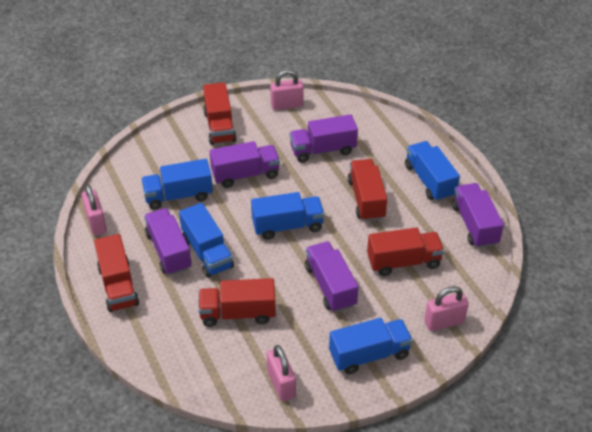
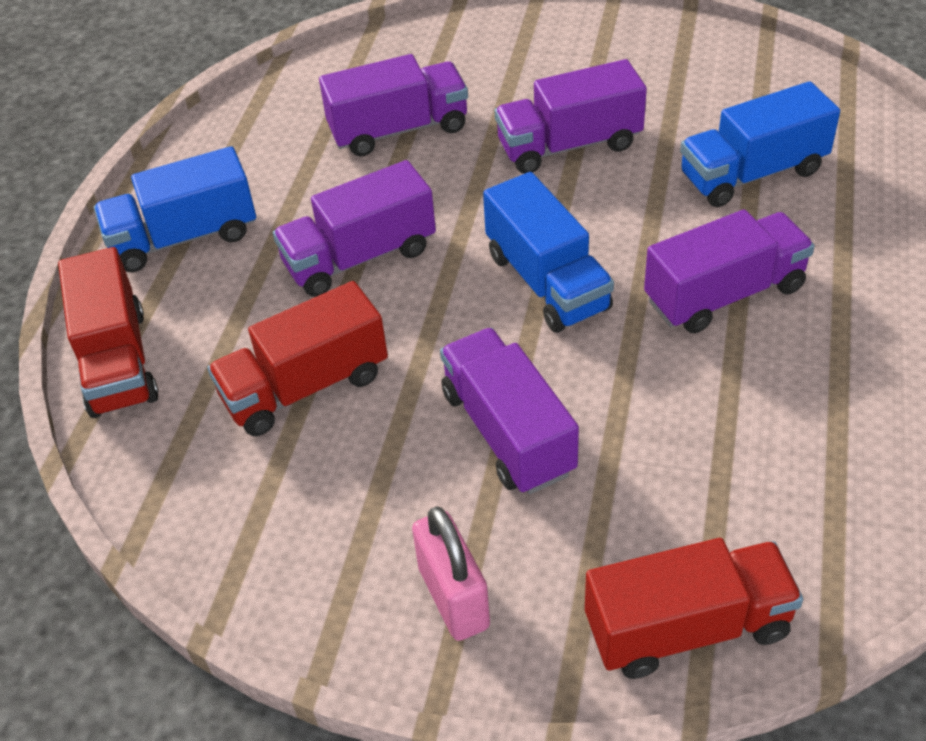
blue truck: 5 -> 3
pink padlock: 4 -> 1
red truck: 5 -> 3

